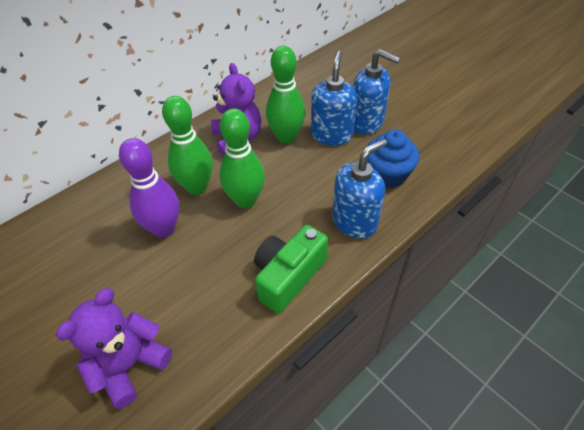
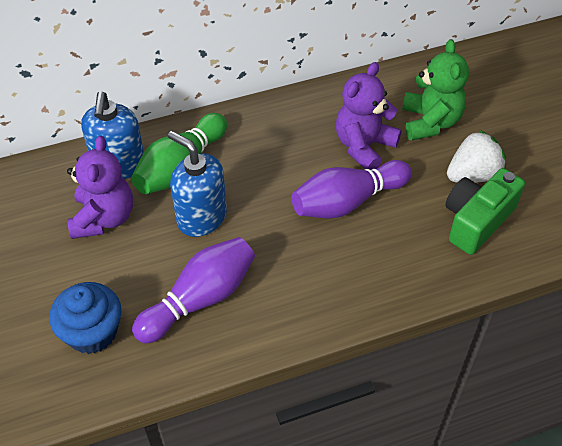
blue soap dispenser: 3 -> 2
green bowling pin: 3 -> 1
green teddy bear: 0 -> 1
purple bowling pin: 1 -> 2
white strawberry: 0 -> 1

